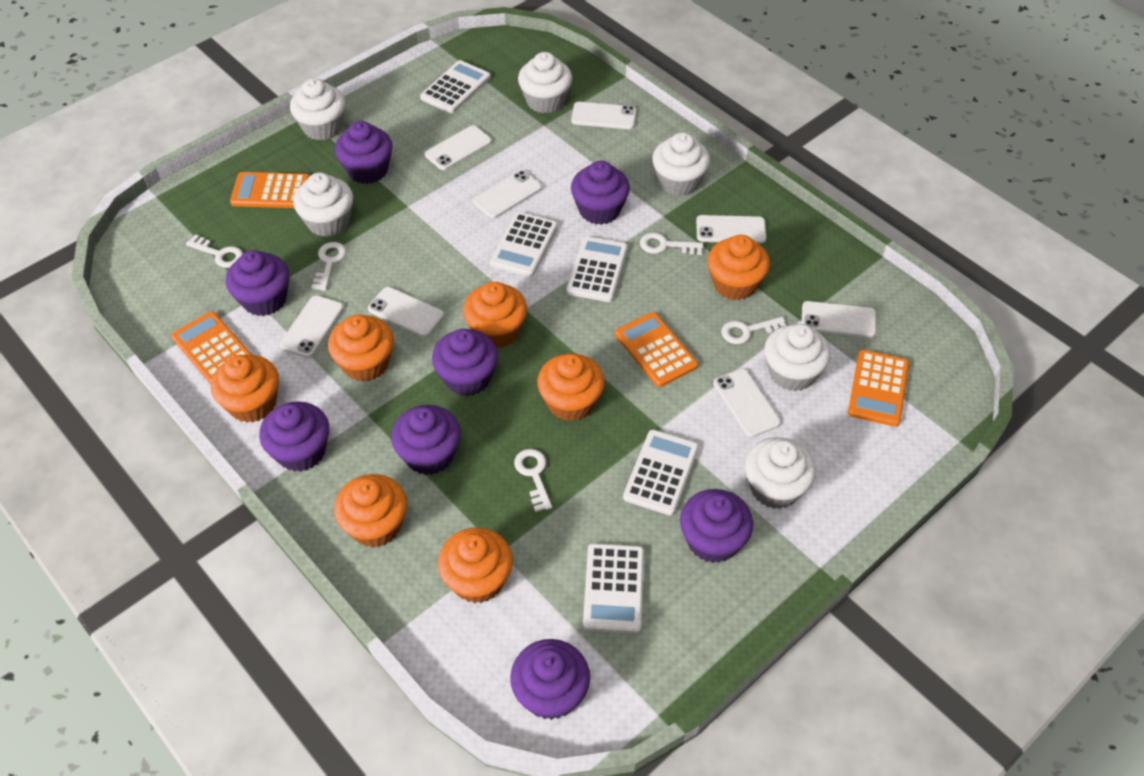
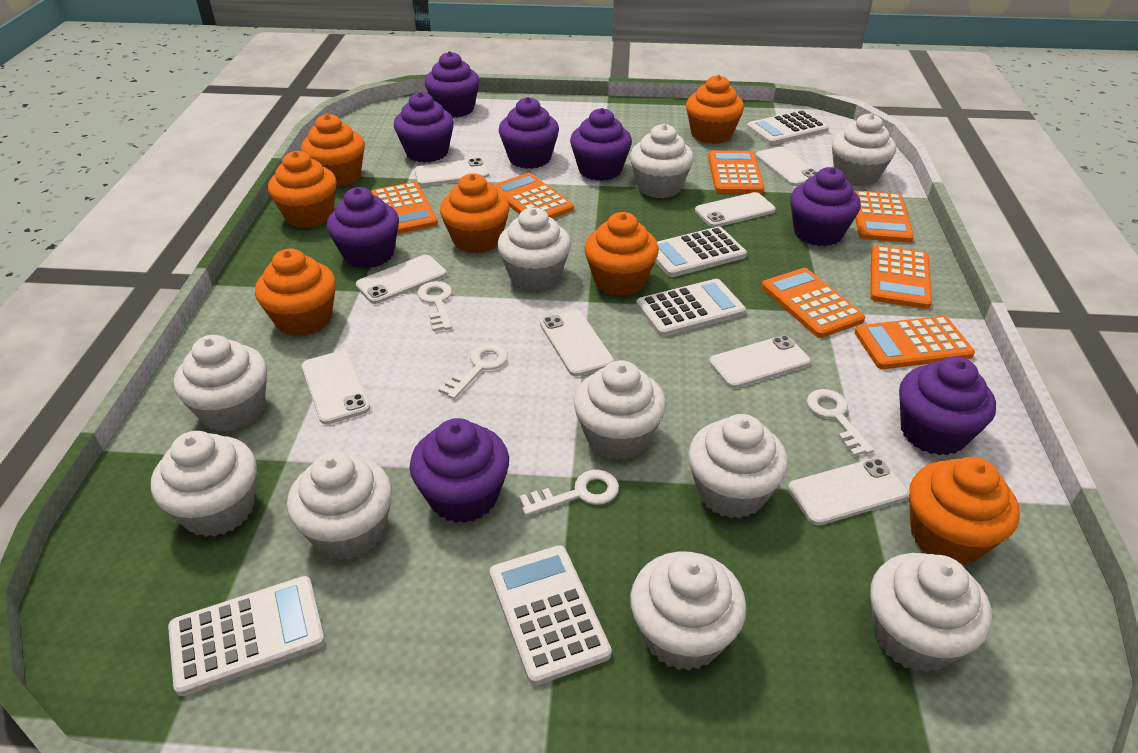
orange calculator: 4 -> 7
white cupcake: 6 -> 10
white key: 5 -> 4

